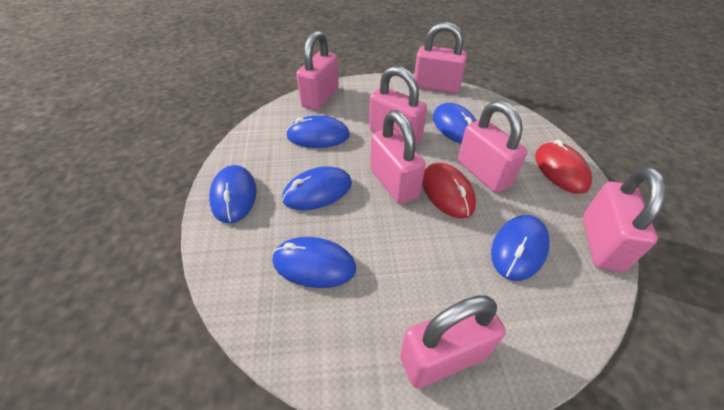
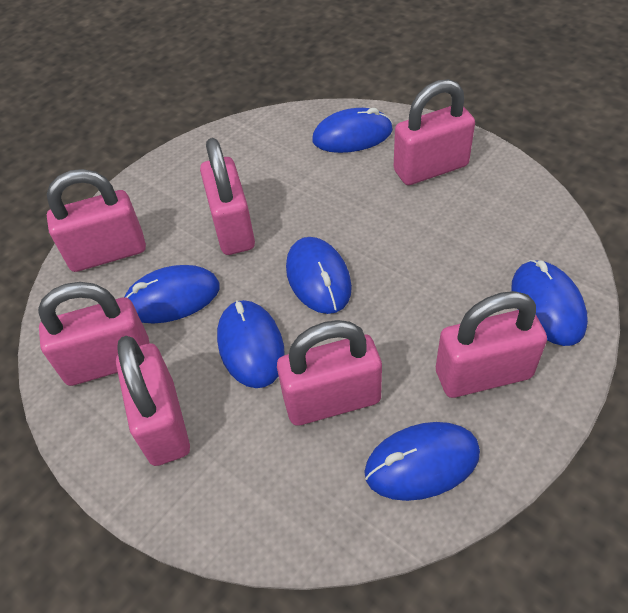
red mouse: 2 -> 0

